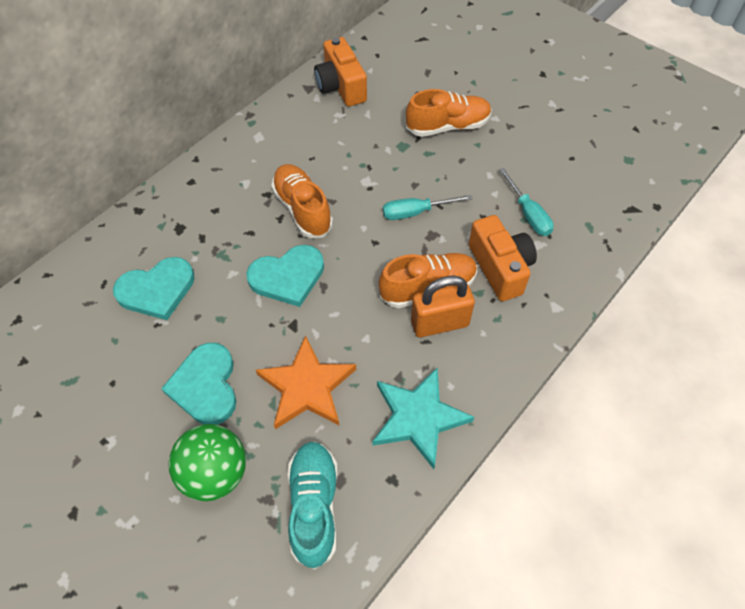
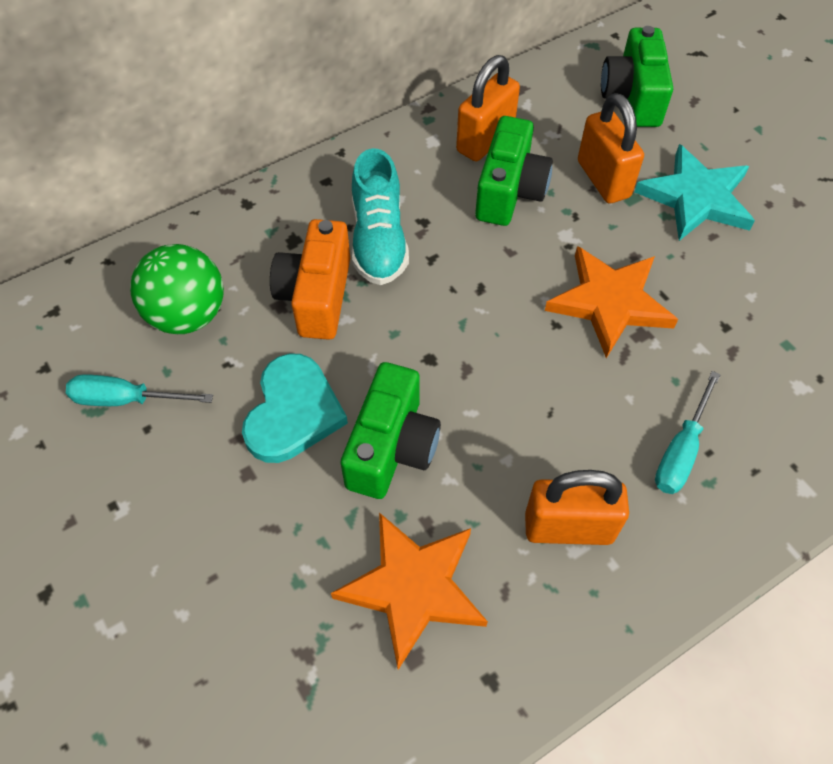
green camera: 0 -> 3
orange camera: 2 -> 1
orange padlock: 1 -> 3
orange shoe: 3 -> 0
orange star: 1 -> 2
turquoise heart: 3 -> 1

